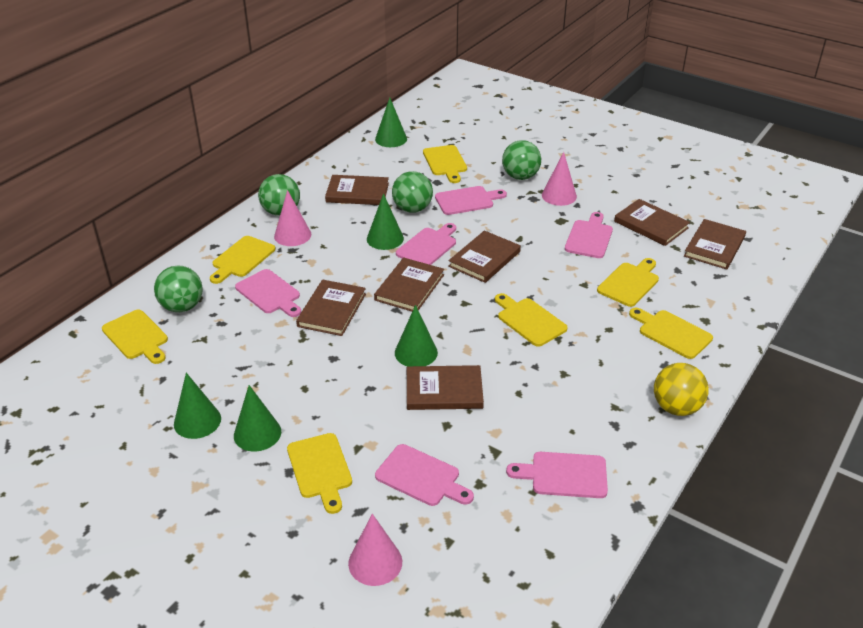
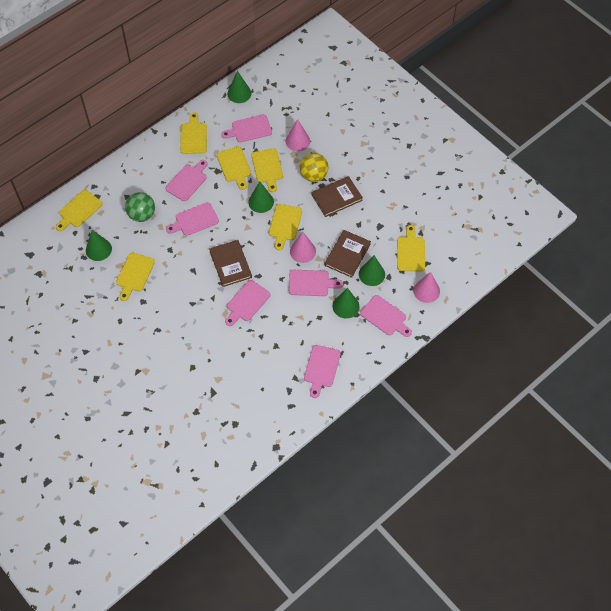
brown book: 7 -> 3
green ball: 4 -> 1
pink cutting board: 6 -> 7

